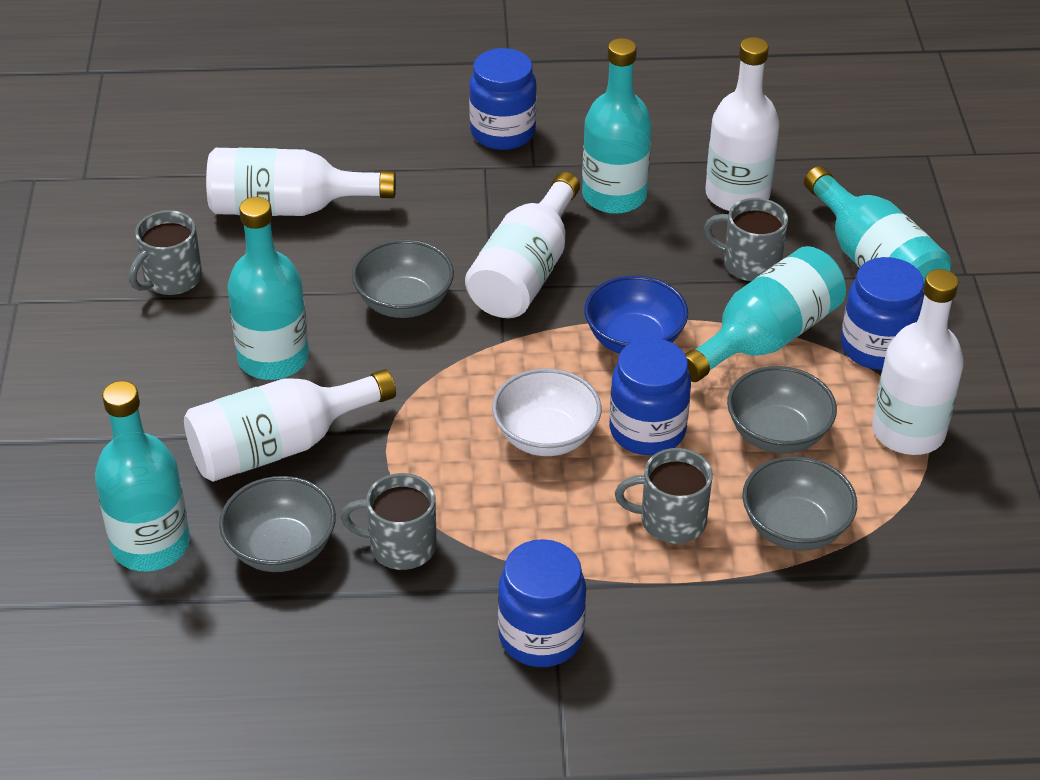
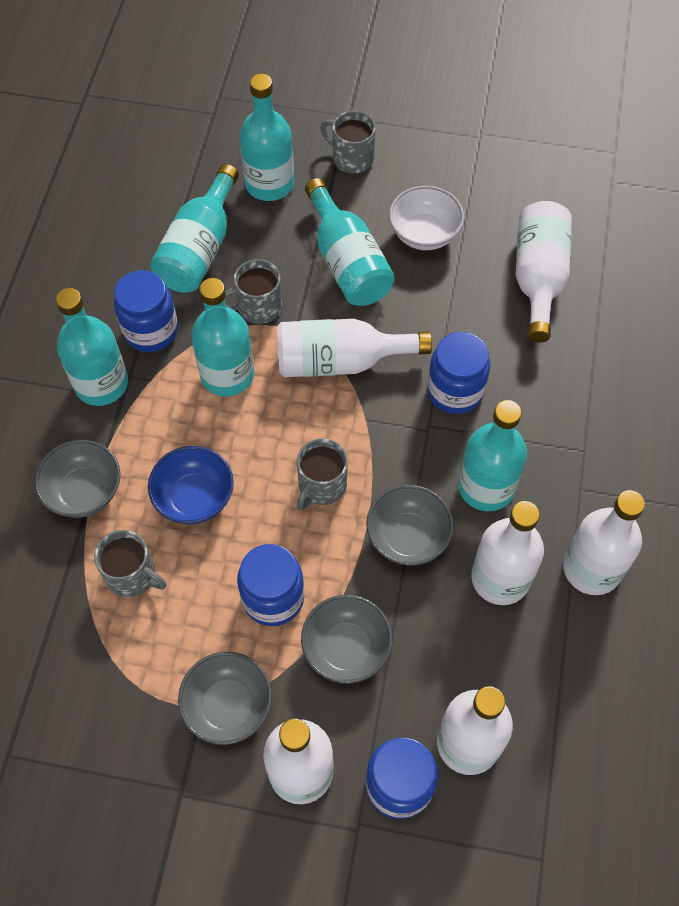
turquoise bottle: 5 -> 6
white bottle: 5 -> 6

